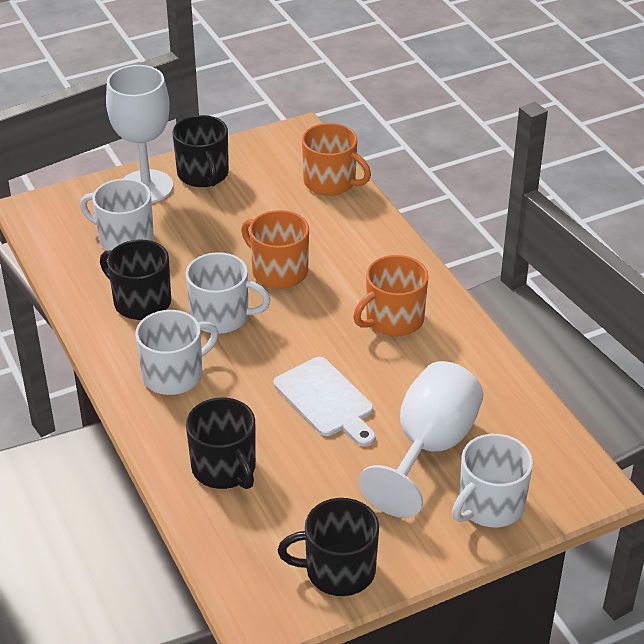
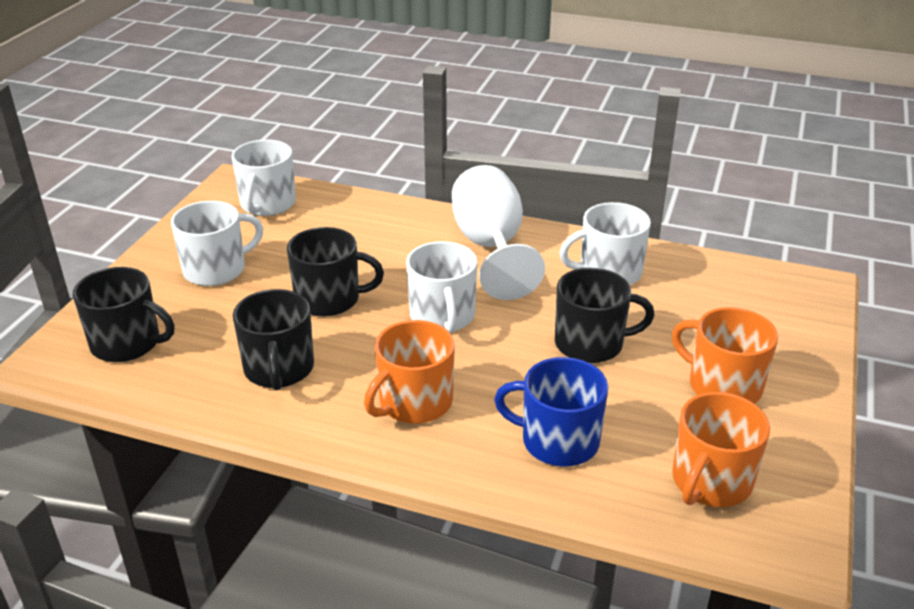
blue mug: 0 -> 1
white cutting board: 1 -> 0
white goblet: 2 -> 1

